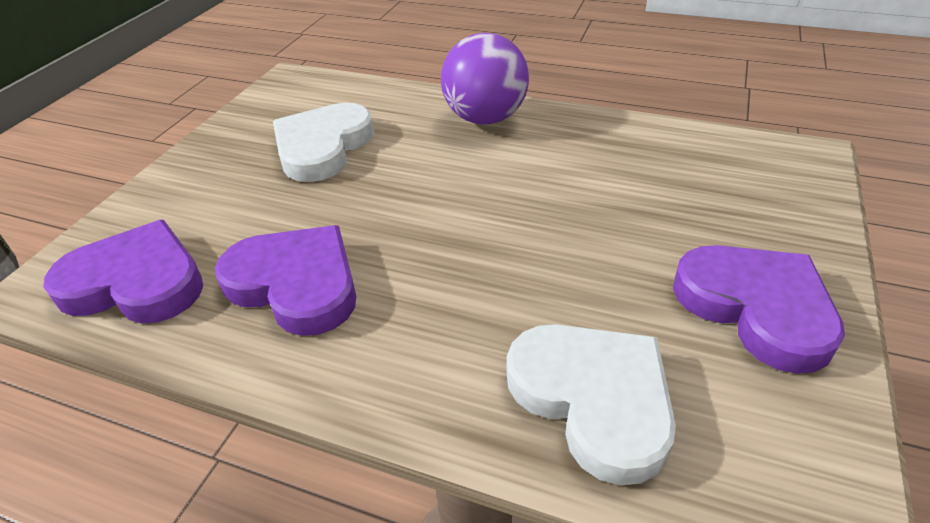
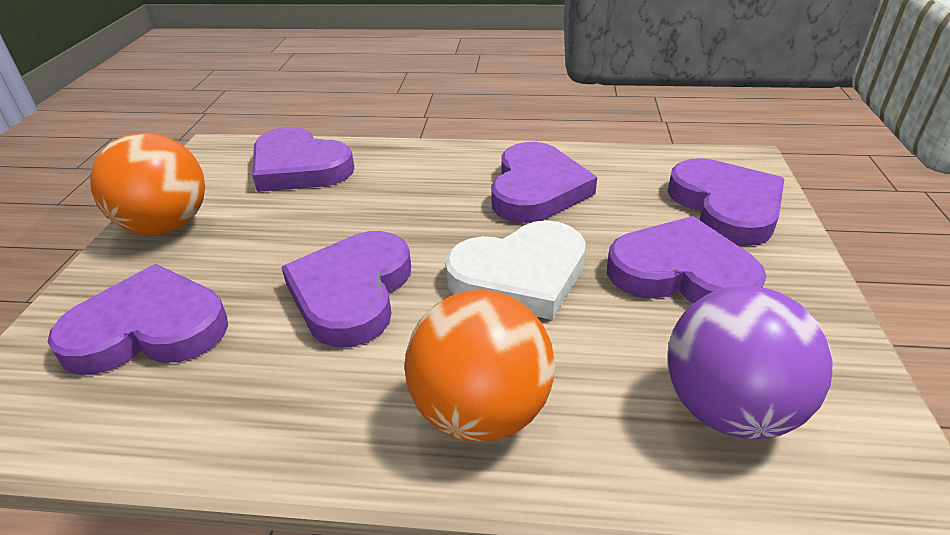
orange ball: 0 -> 2
purple heart: 3 -> 6
white heart: 2 -> 1

